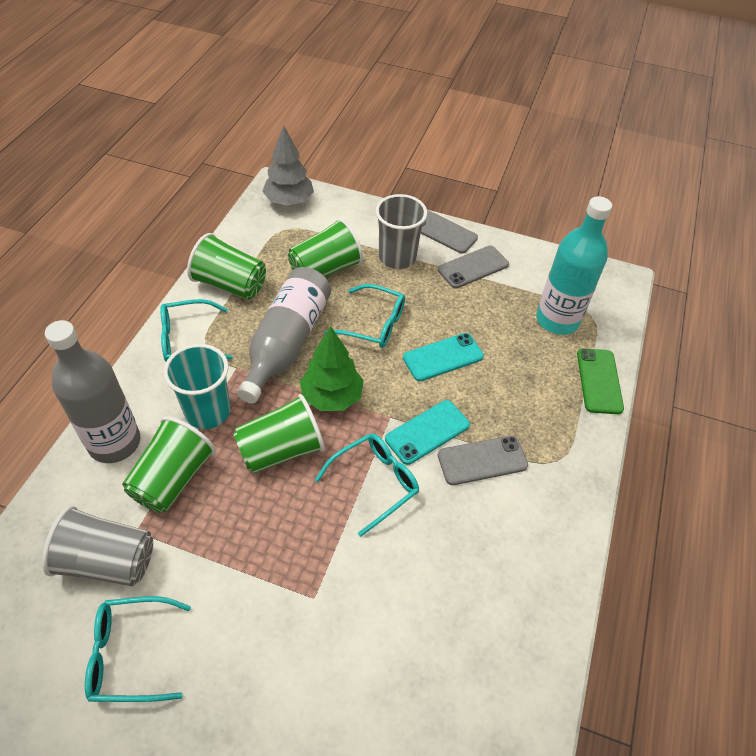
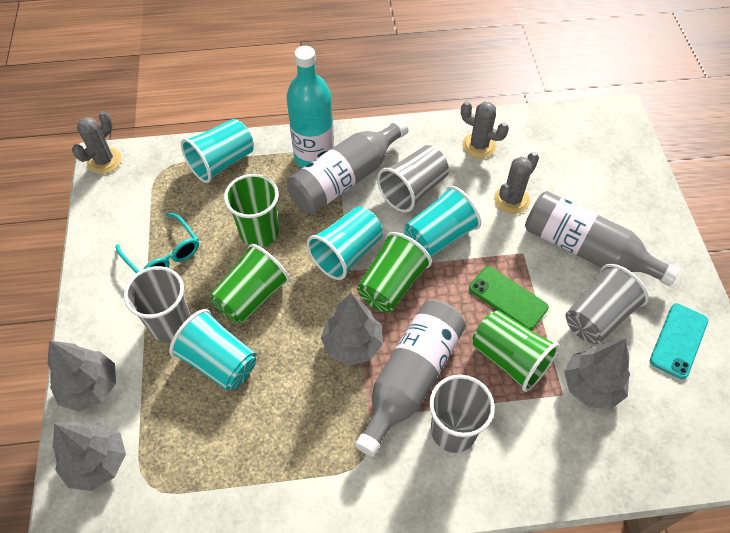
green tree: 1 -> 0
grey bottle: 2 -> 3
grey cactus: 0 -> 3
grey cup: 2 -> 4
grey phone: 3 -> 0
grey tree: 1 -> 4
turquoise cup: 1 -> 4
turquoise glasses: 4 -> 1
turquoise phone: 2 -> 1

